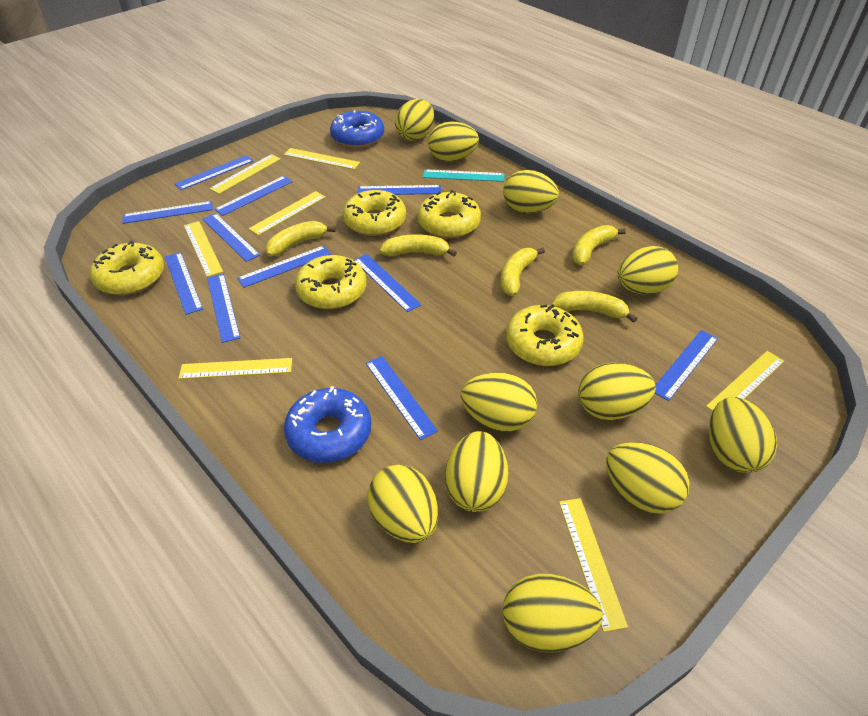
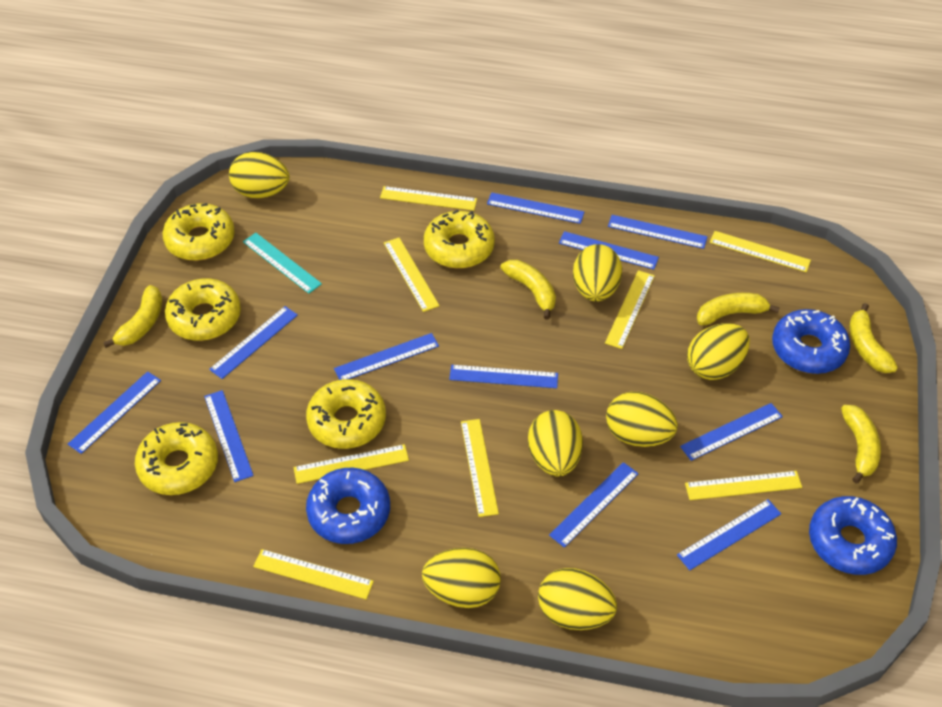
blue donut: 2 -> 3
yellow egg: 11 -> 7
yellow ruler: 7 -> 8

